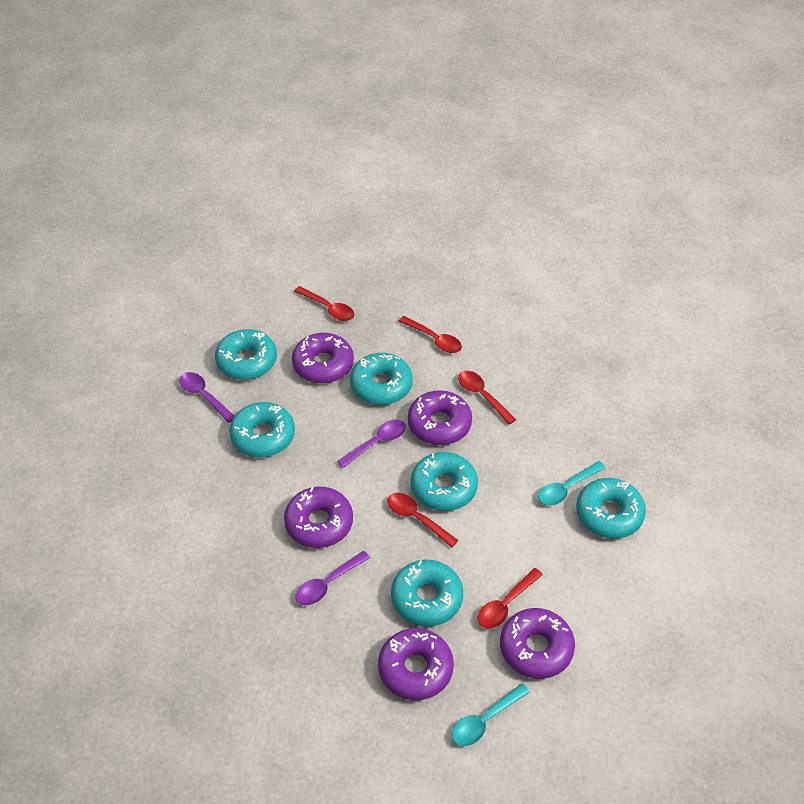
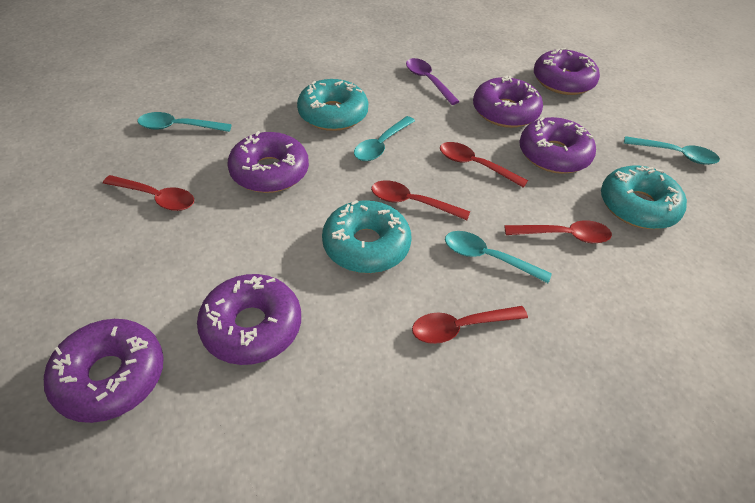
purple donut: 5 -> 6
purple spoon: 3 -> 1
turquoise donut: 6 -> 3
turquoise spoon: 2 -> 4

